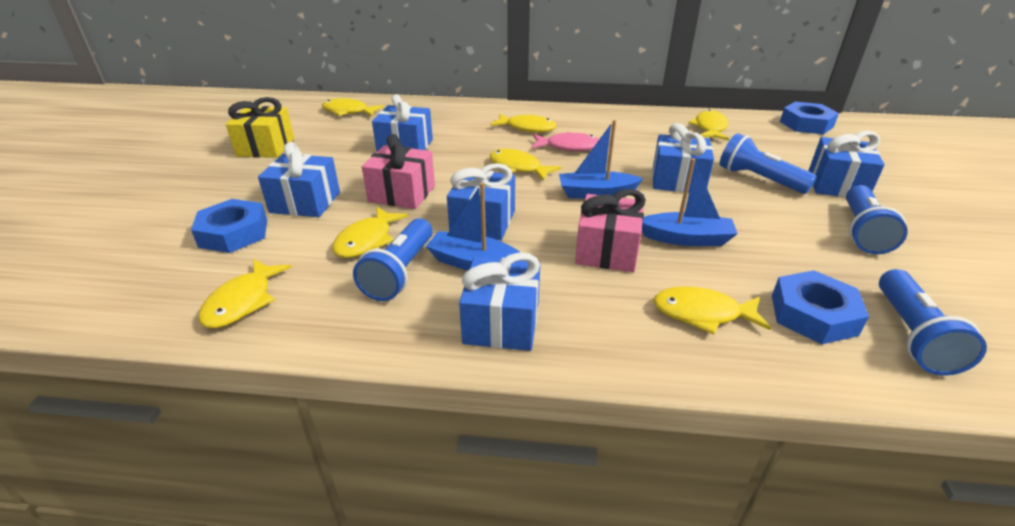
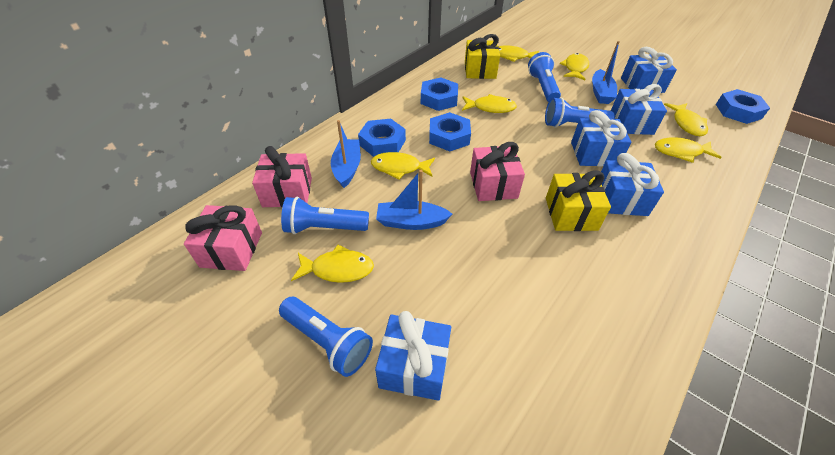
blue gift: 6 -> 5
blue nut: 3 -> 4
pink fish: 1 -> 0
pink gift: 2 -> 3
yellow gift: 1 -> 2

